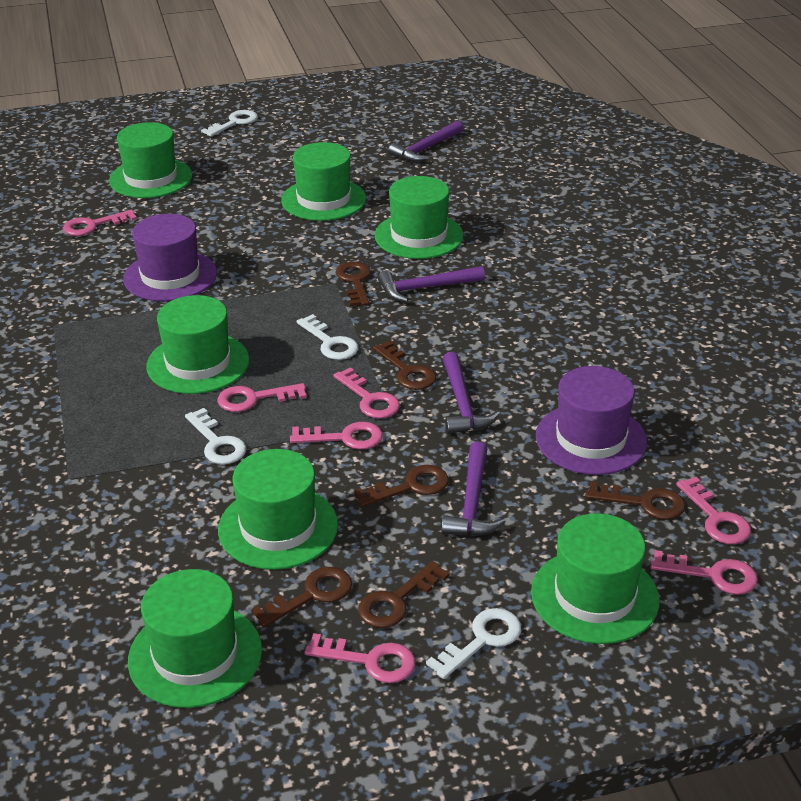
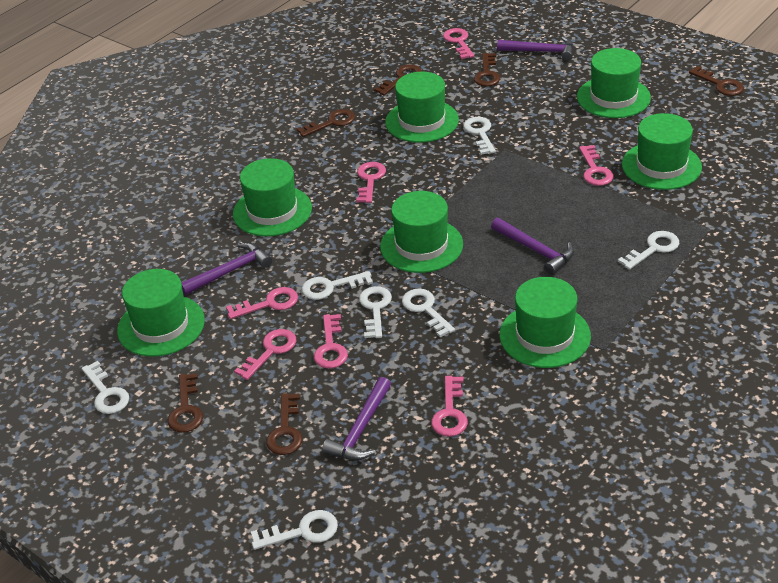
purple hat: 2 -> 0
white key: 4 -> 7

